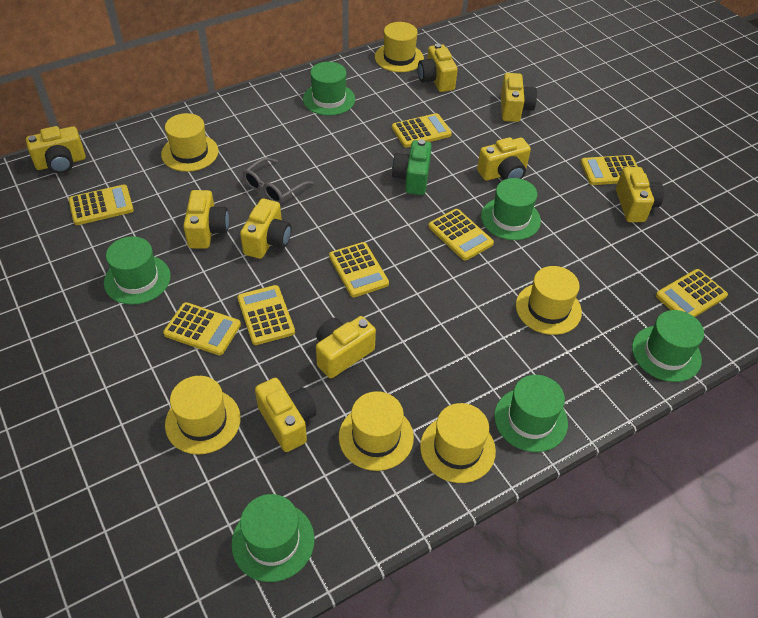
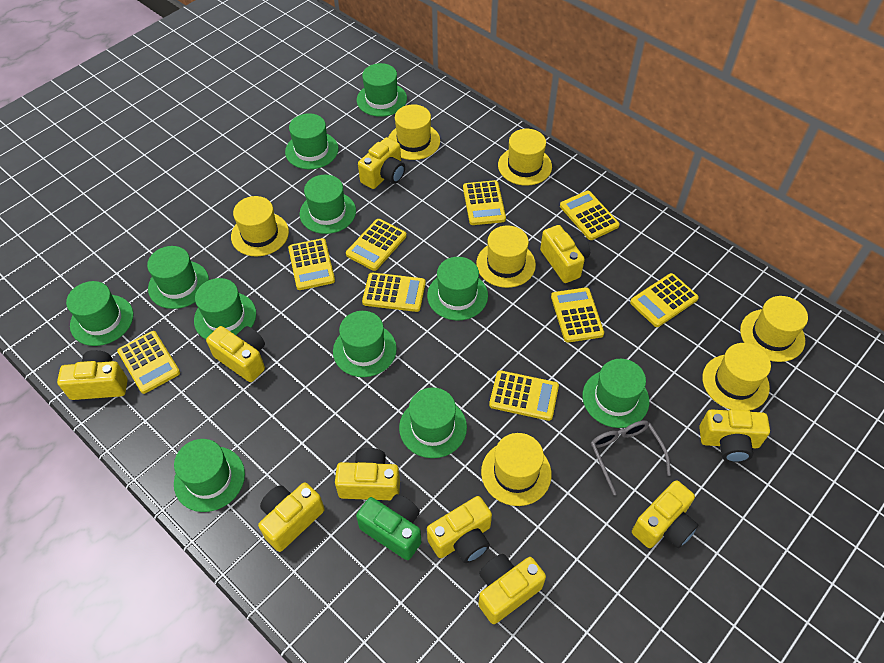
green hat: 6 -> 11
yellow calculator: 8 -> 9
yellow camera: 9 -> 10
yellow hat: 6 -> 7

